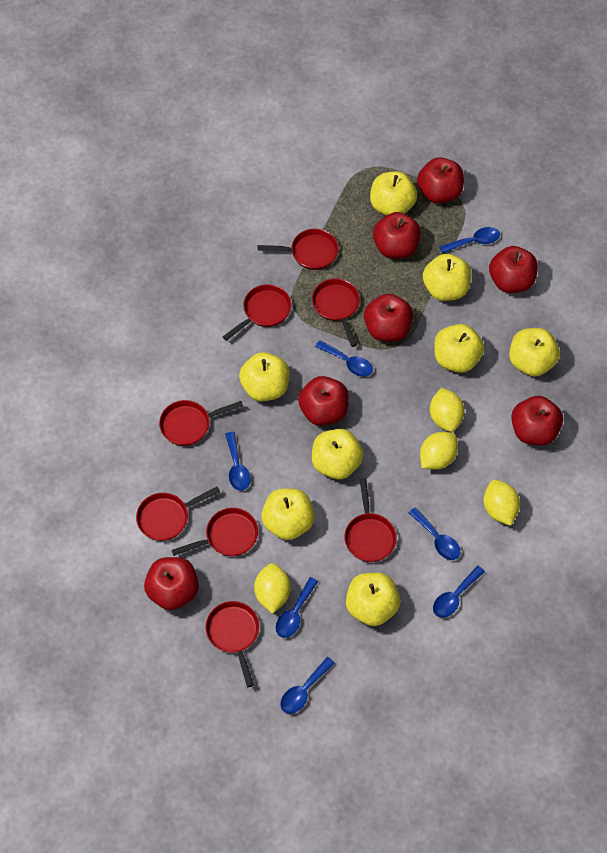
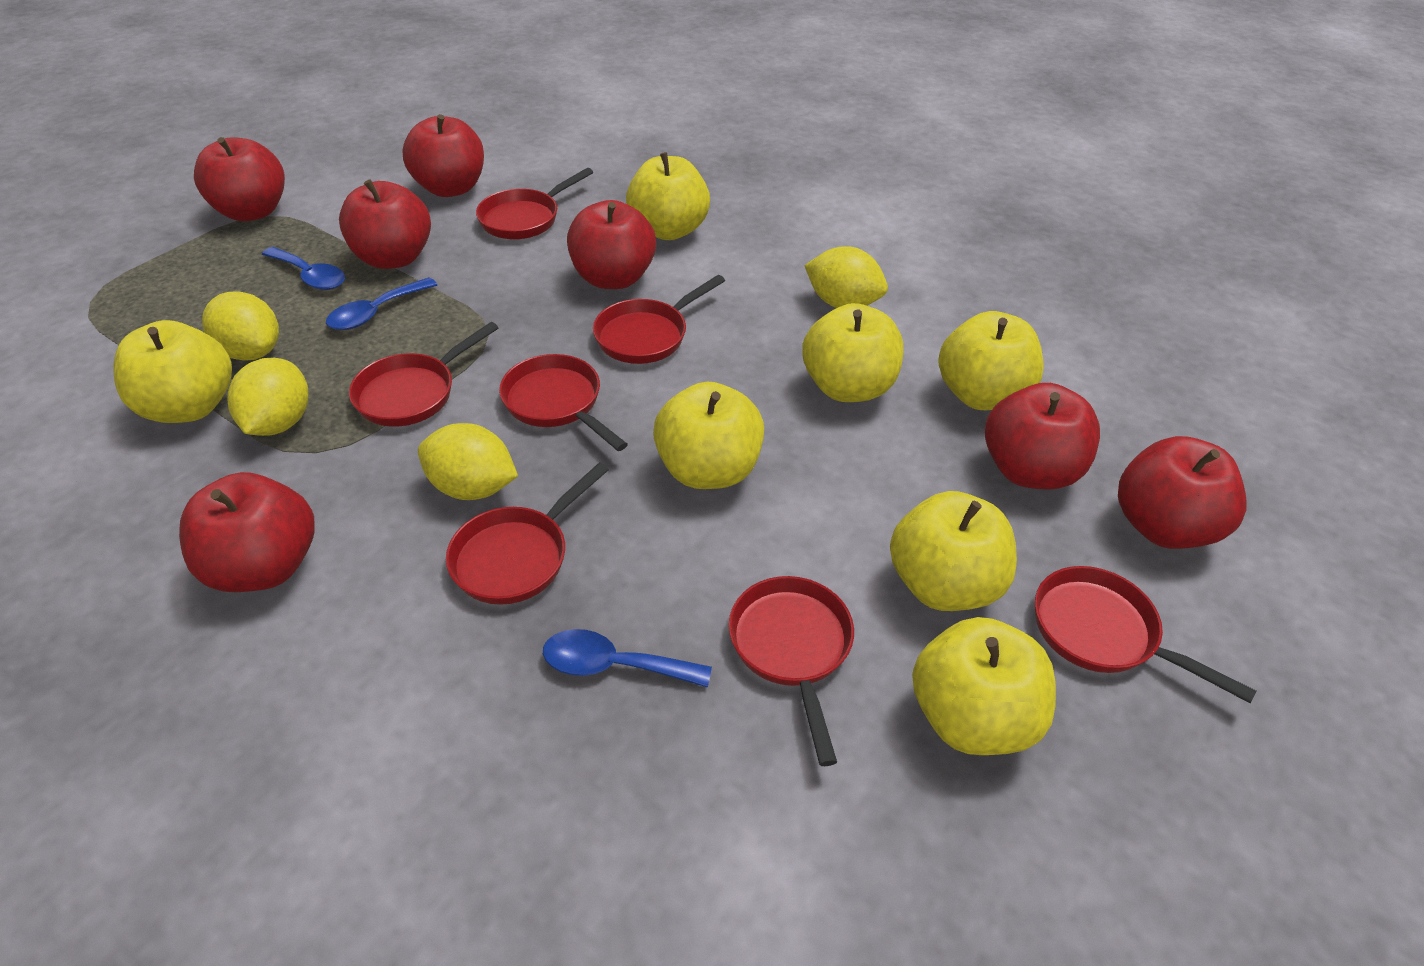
blue spoon: 7 -> 3
red pan: 8 -> 7
yellow apple: 8 -> 7

